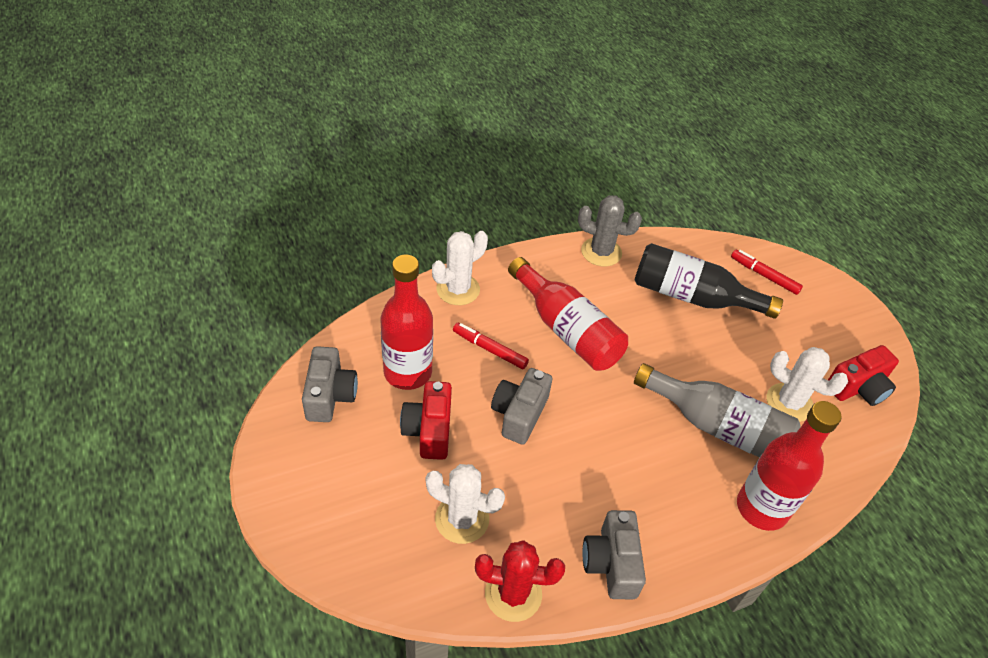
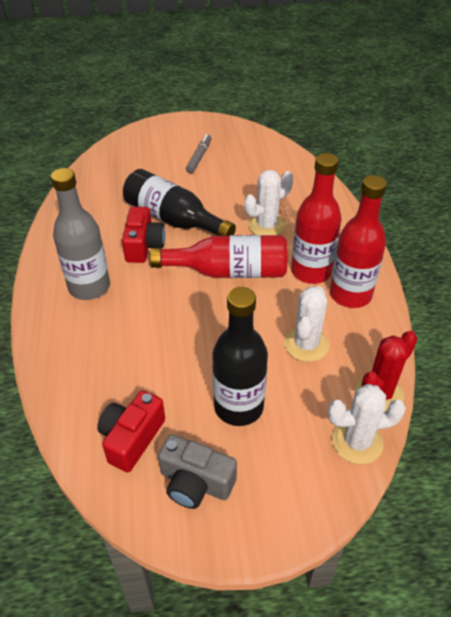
black bottle: 1 -> 2
grey cactus: 1 -> 0
grey camera: 3 -> 1
grey marker: 0 -> 1
red marker: 2 -> 0

